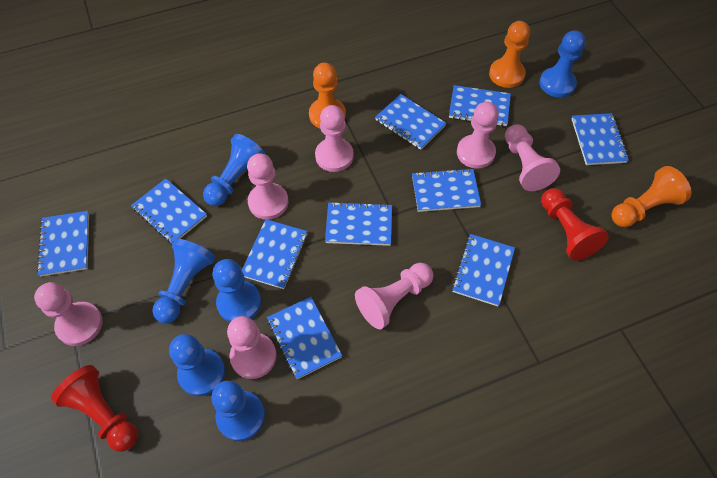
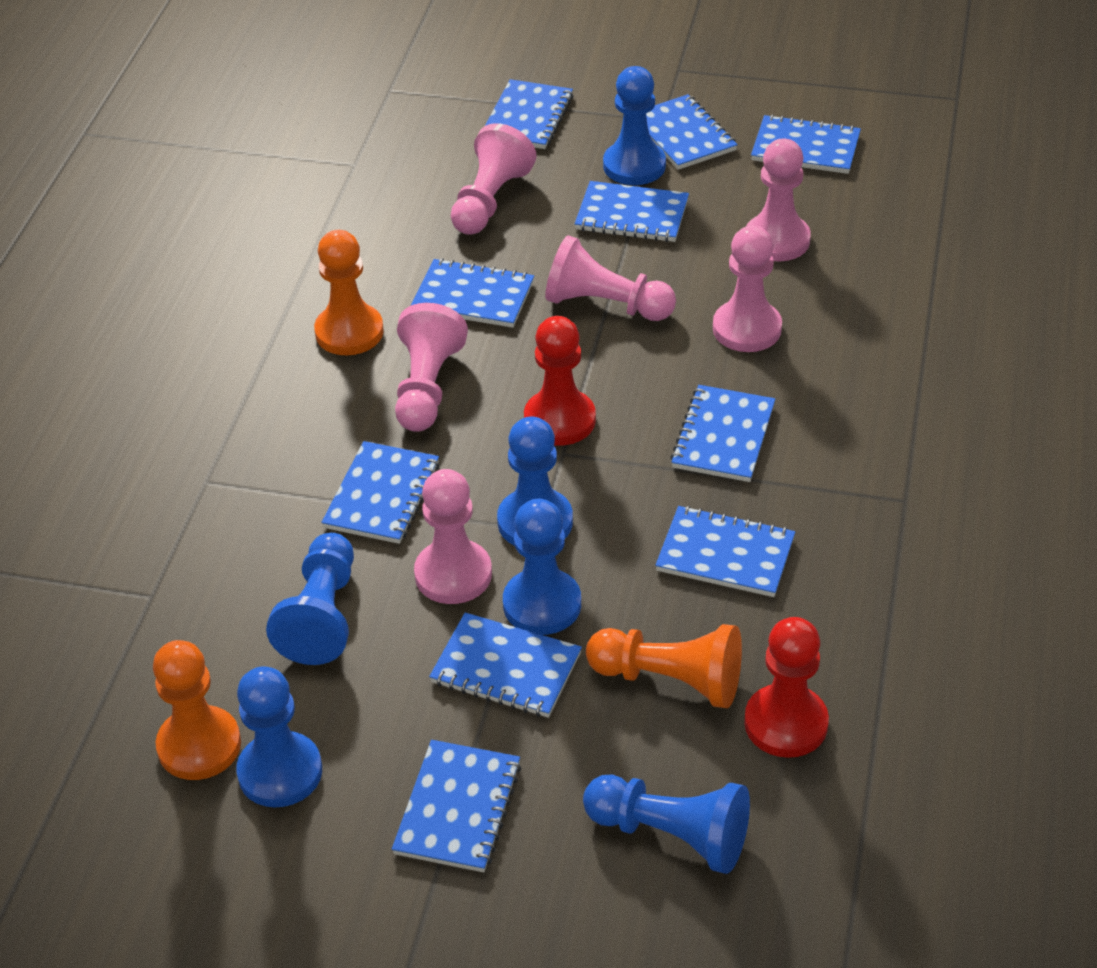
pink pawn: 7 -> 6

